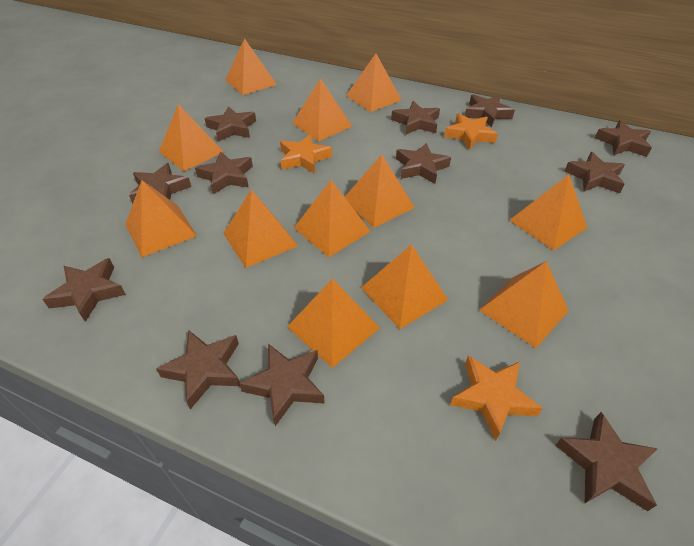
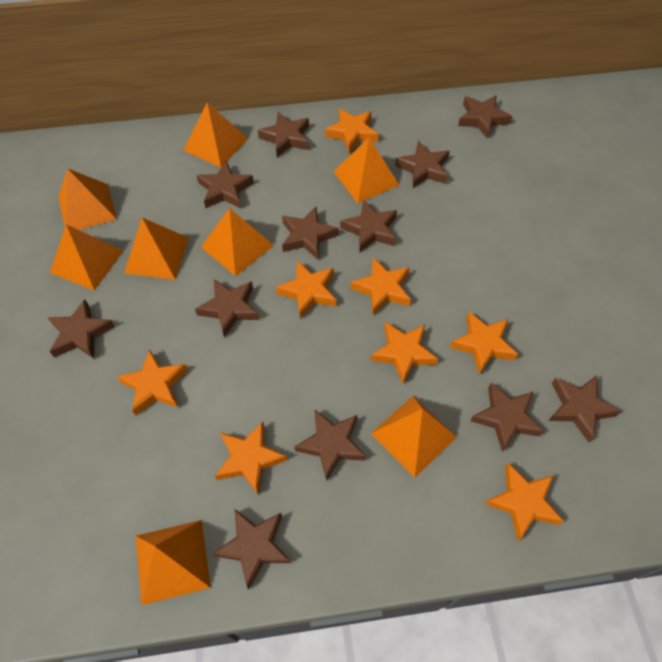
orange pyramid: 12 -> 8
orange star: 3 -> 8

